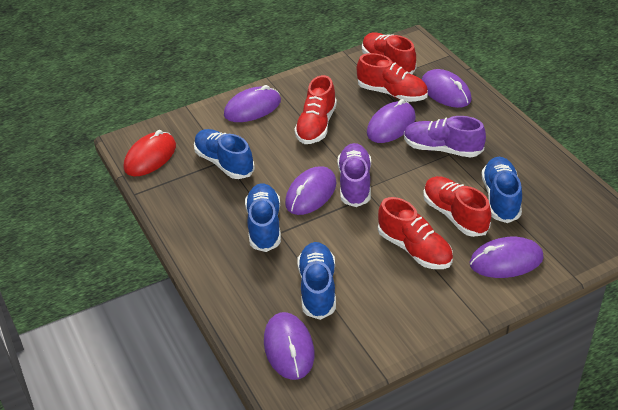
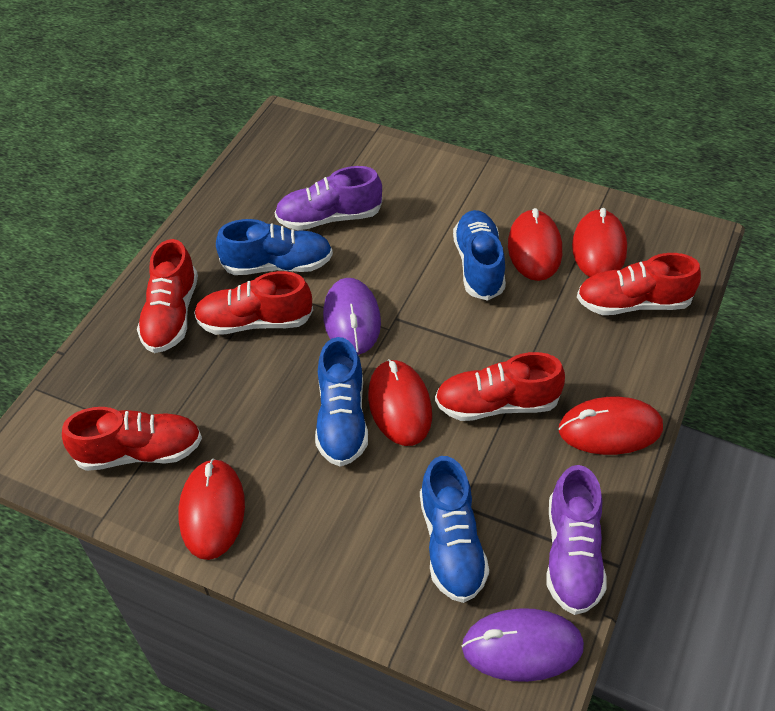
purple mouse: 6 -> 2
red mouse: 1 -> 5

